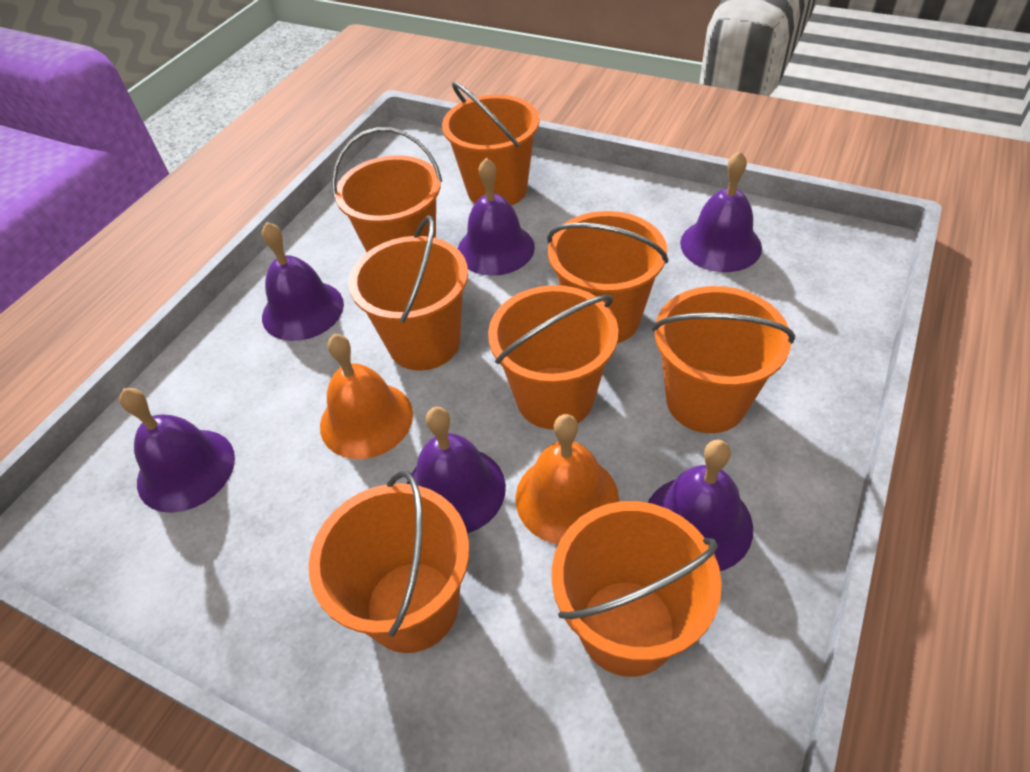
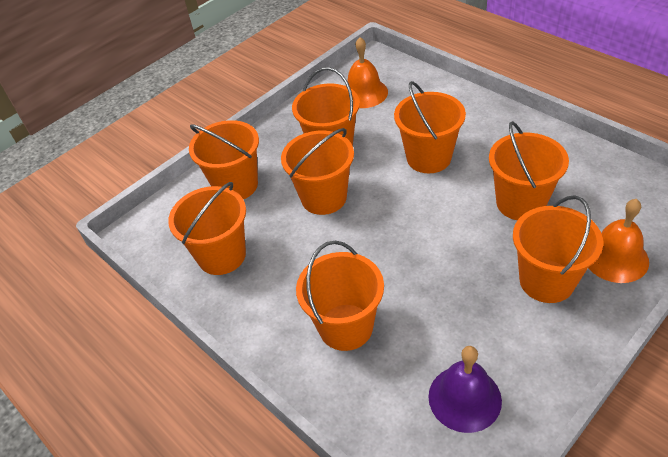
purple bell: 6 -> 1

